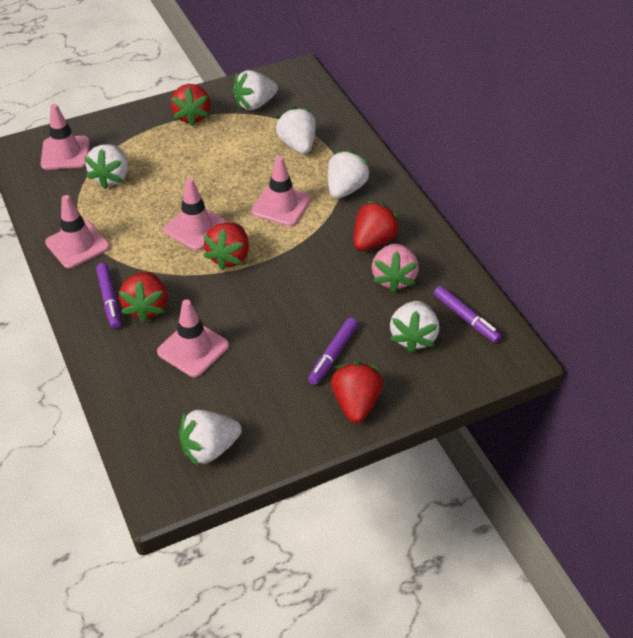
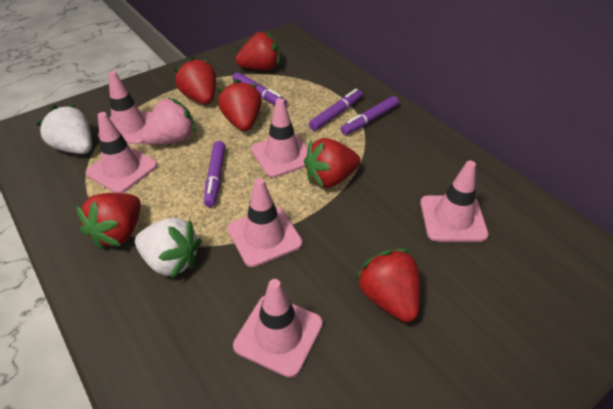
pink traffic cone: 5 -> 6
purple marker: 3 -> 4
red strawberry: 5 -> 6
white strawberry: 6 -> 2

